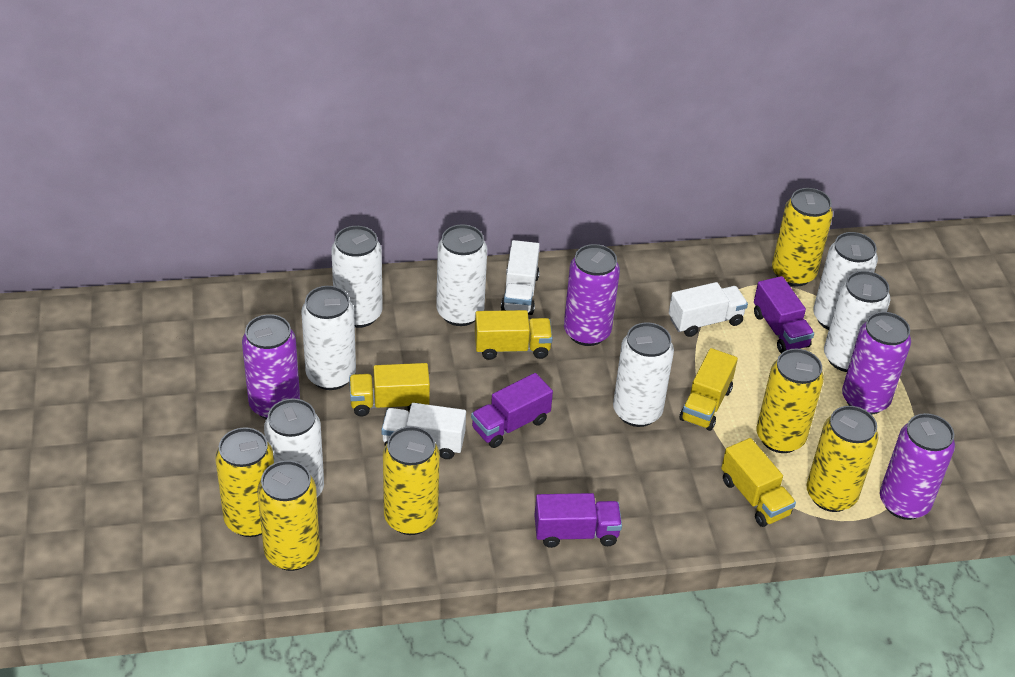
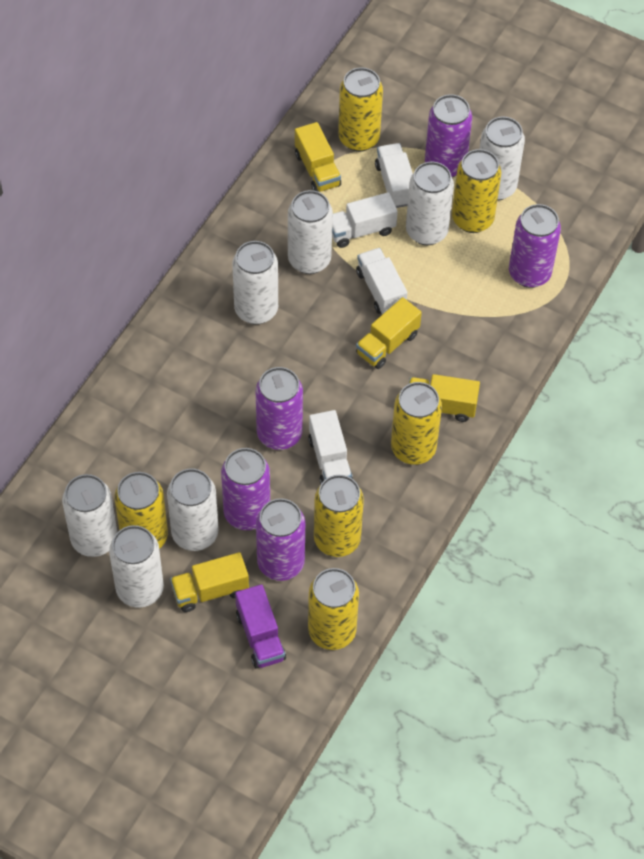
purple can: 4 -> 5
purple truck: 3 -> 1
white truck: 3 -> 4

